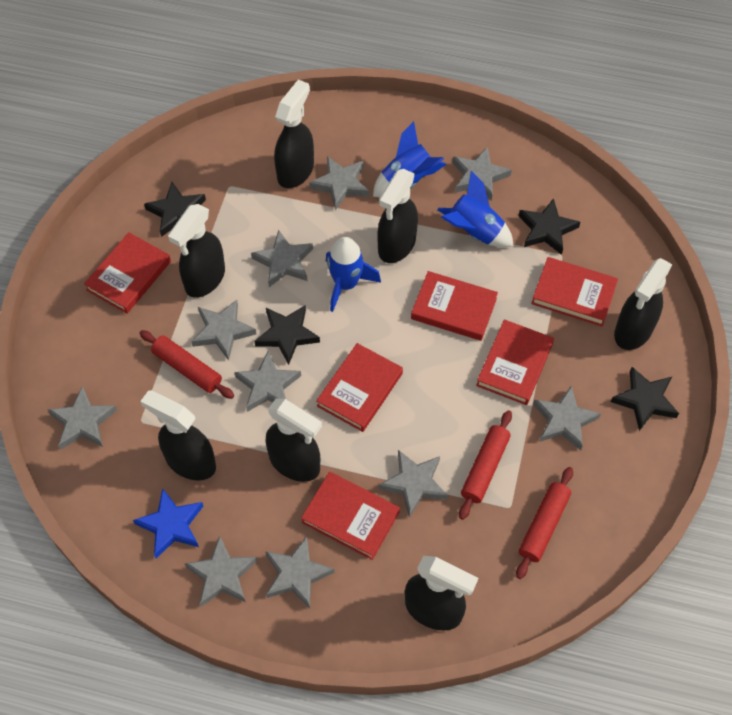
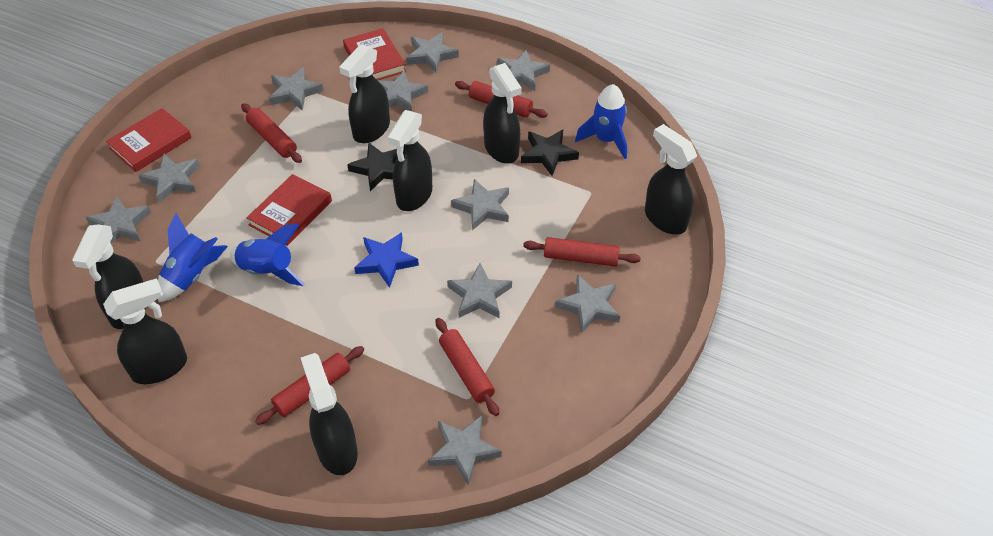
black star: 4 -> 2
red book: 6 -> 3
red rolling pin: 3 -> 5

